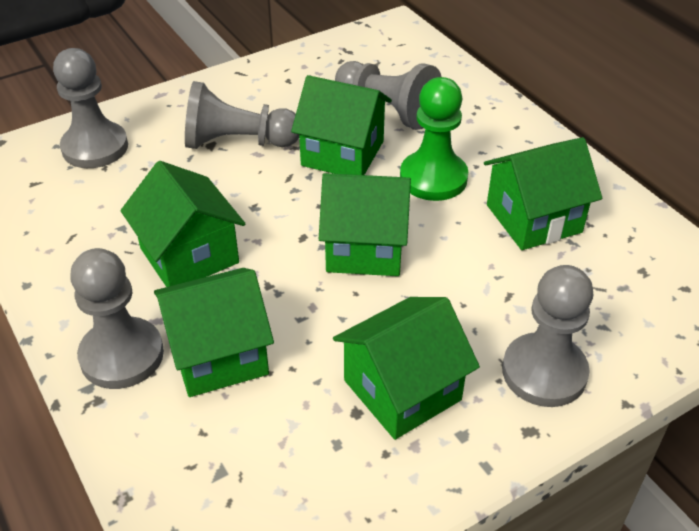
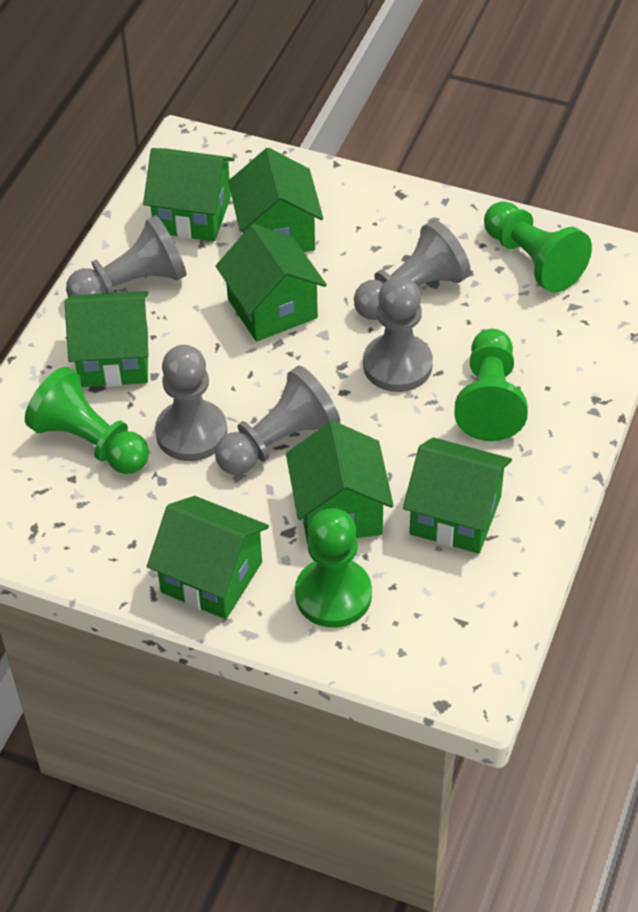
green house: 6 -> 7
green pawn: 1 -> 4

